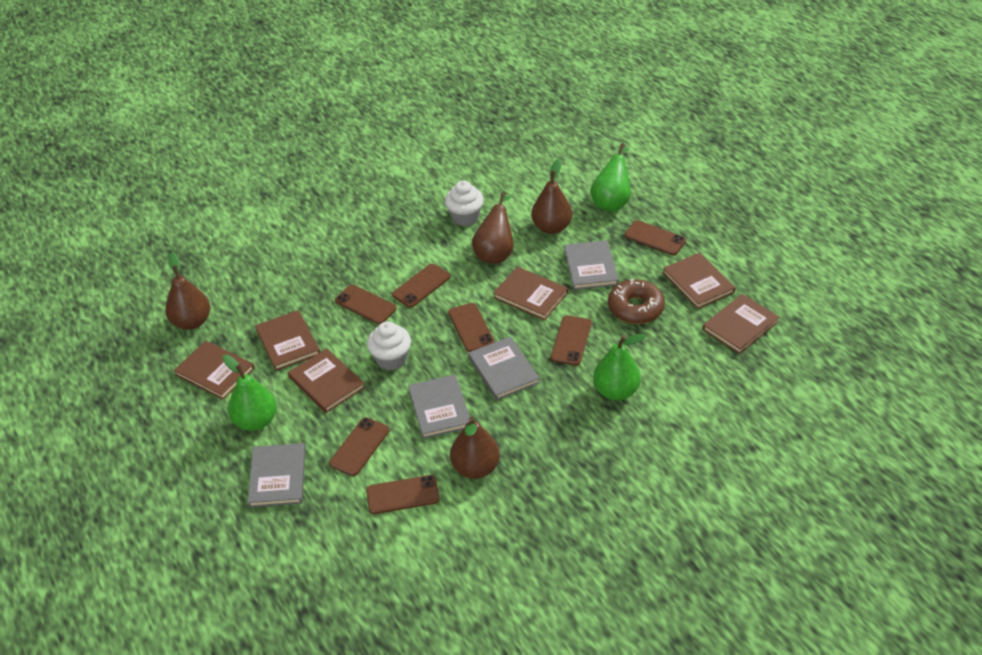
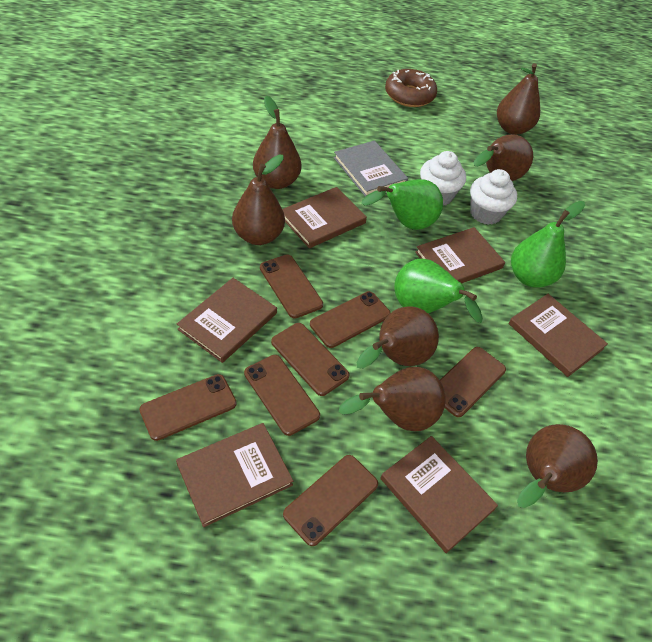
brown pear: 4 -> 7
grey book: 4 -> 1

